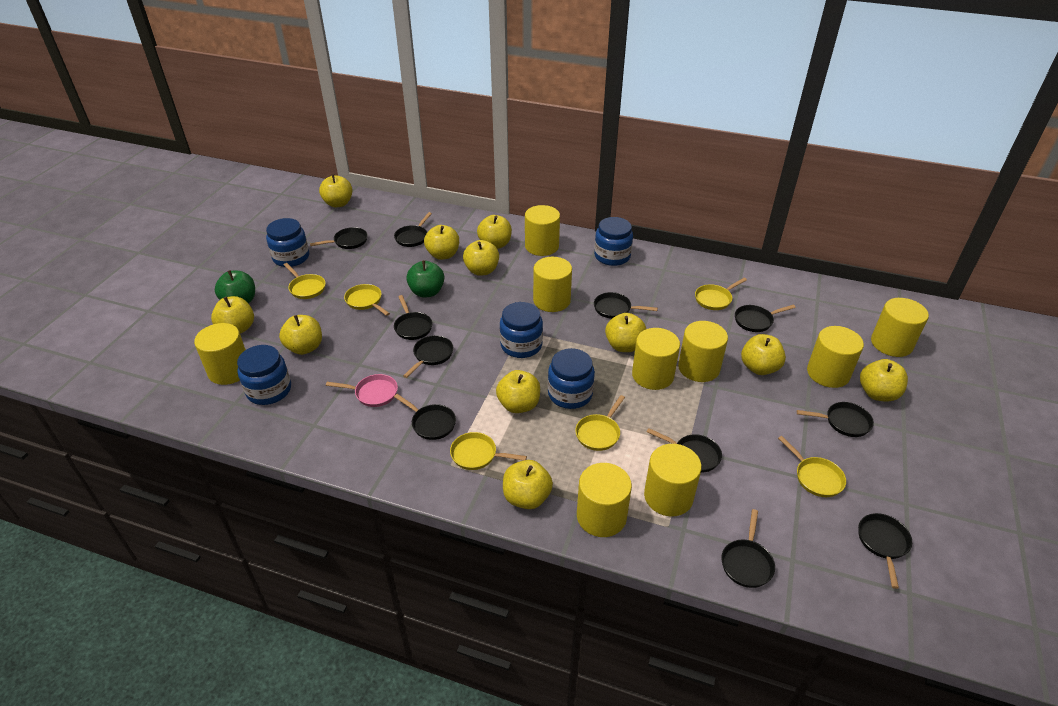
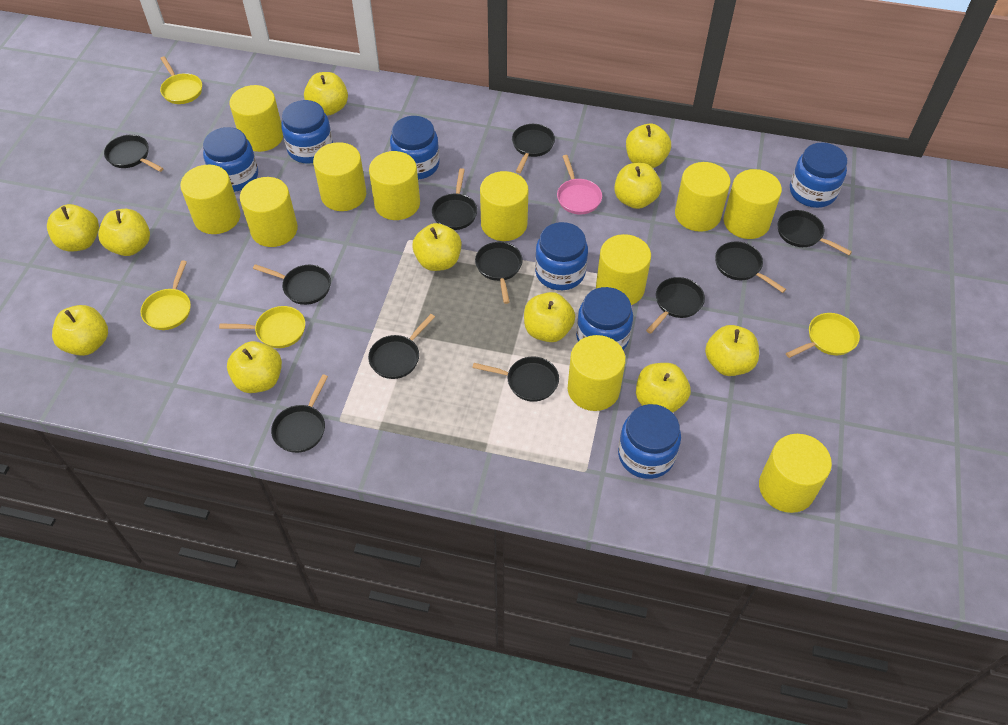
blue jar: 5 -> 7
green apple: 2 -> 0
yellow cylinder: 9 -> 11
yellow pan: 6 -> 4

